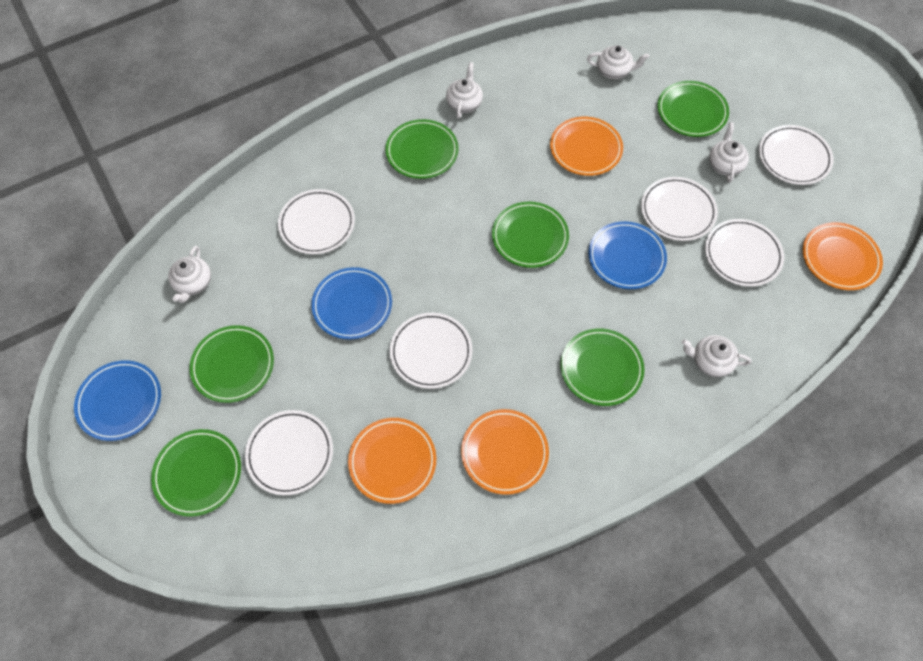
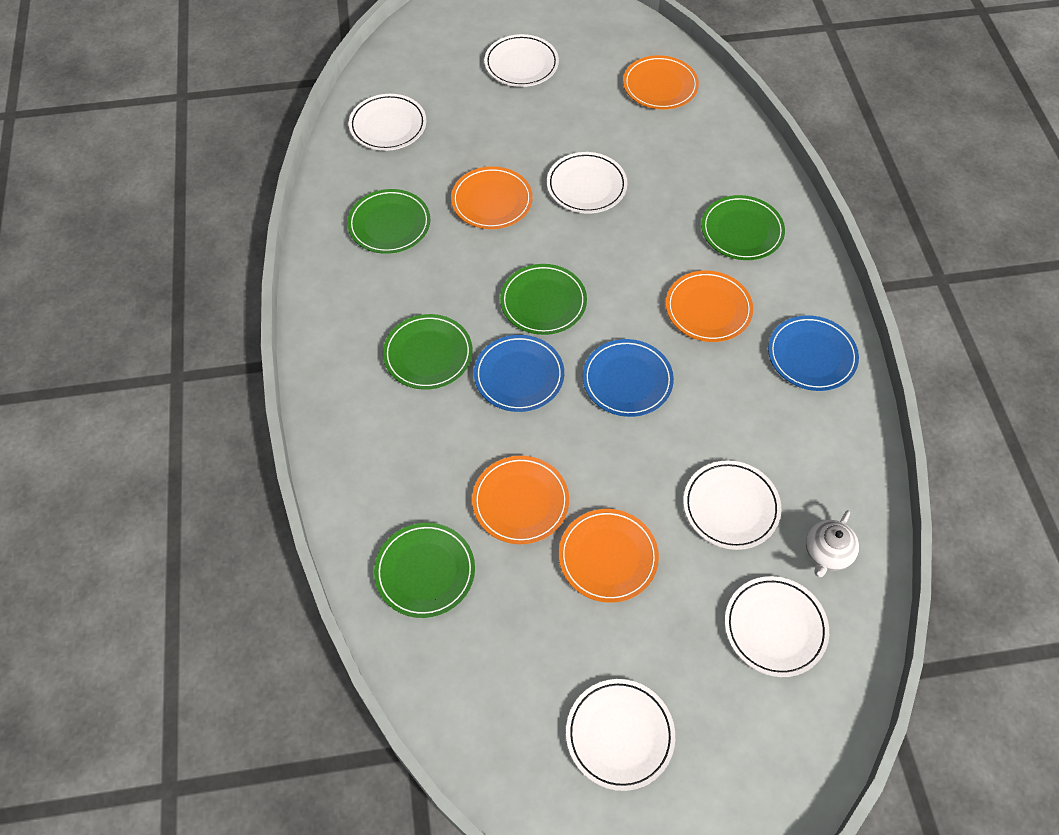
green plate: 6 -> 5
orange plate: 4 -> 5
white teapot: 5 -> 1

